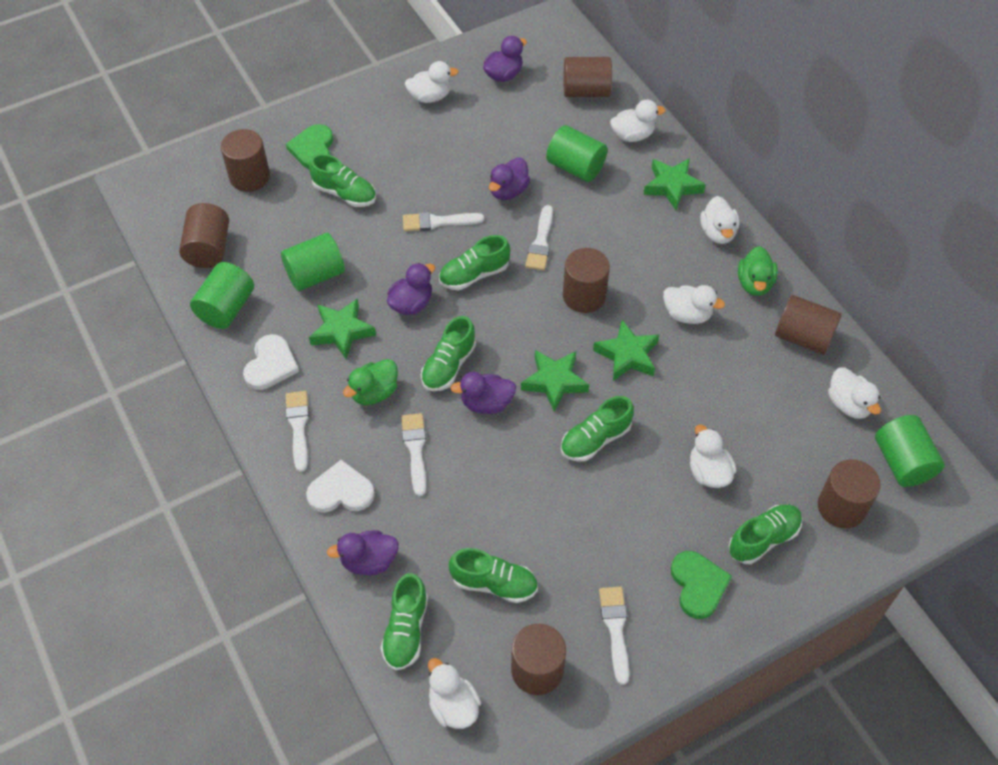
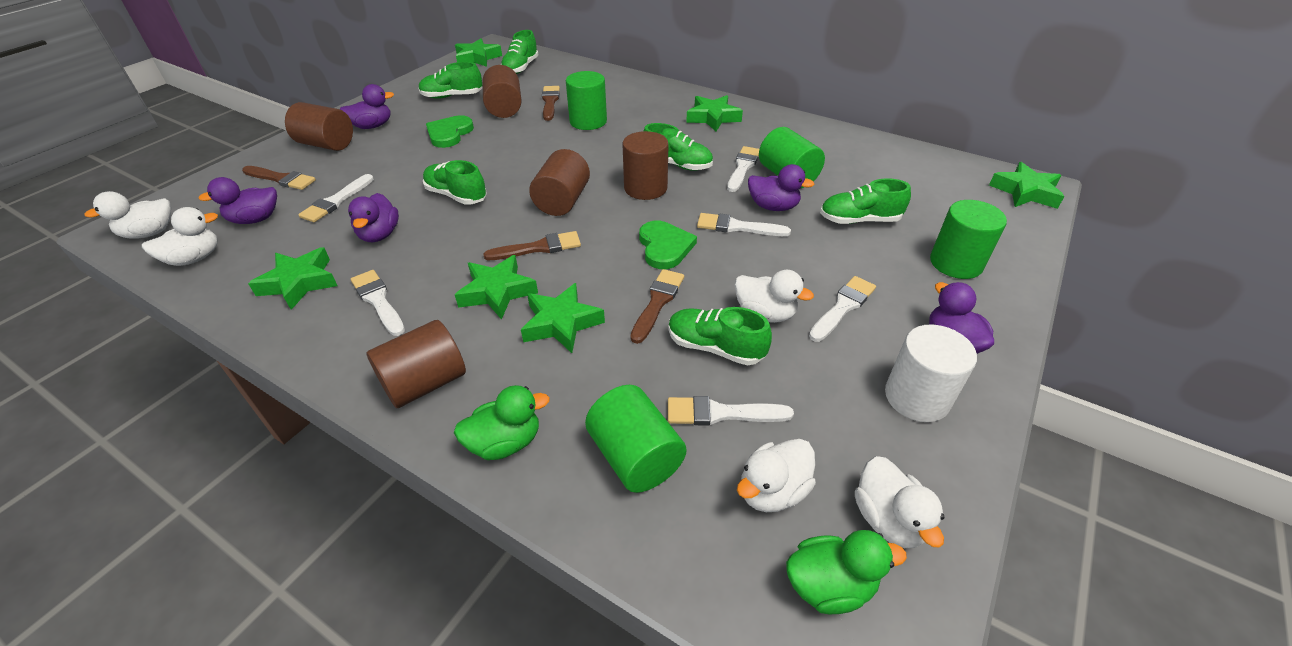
brown brush: 0 -> 4
brown cylinder: 7 -> 5
green shoe: 7 -> 6
green star: 4 -> 6
white brush: 5 -> 6
white cylinder: 0 -> 1
white duck: 7 -> 5
white heart: 2 -> 0

